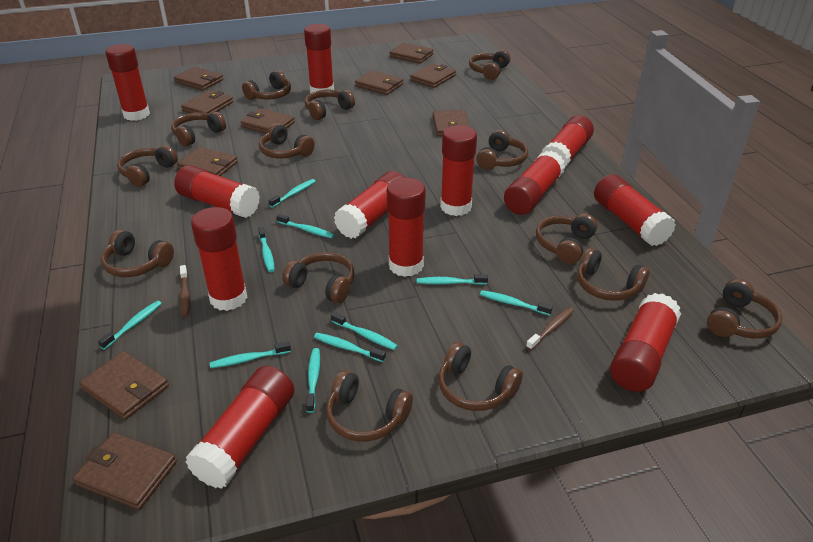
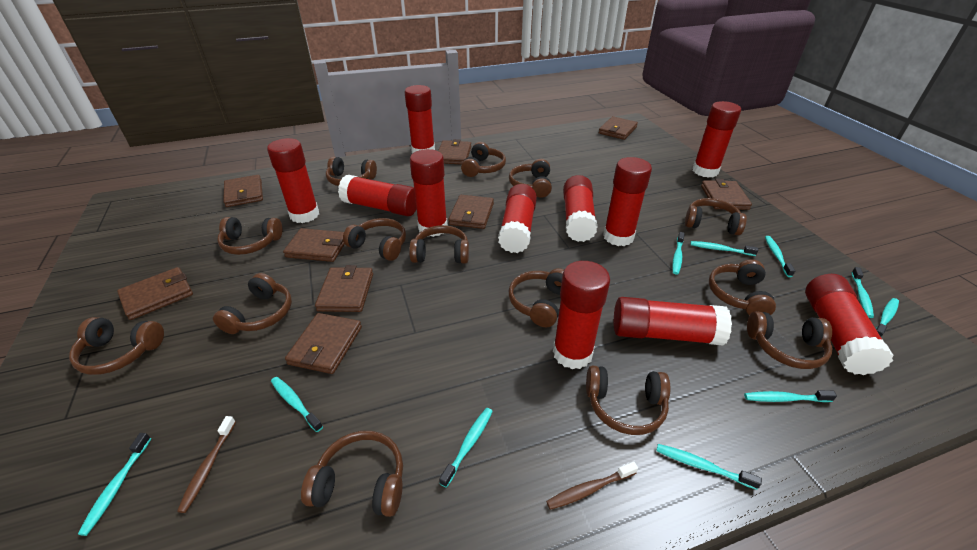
brown wallet: 10 -> 9
red glue stick: 12 -> 11

